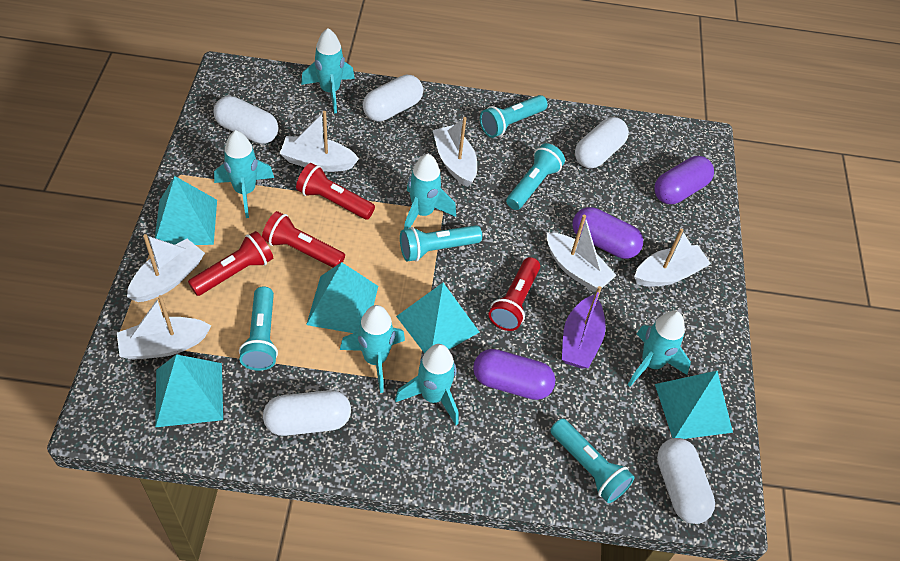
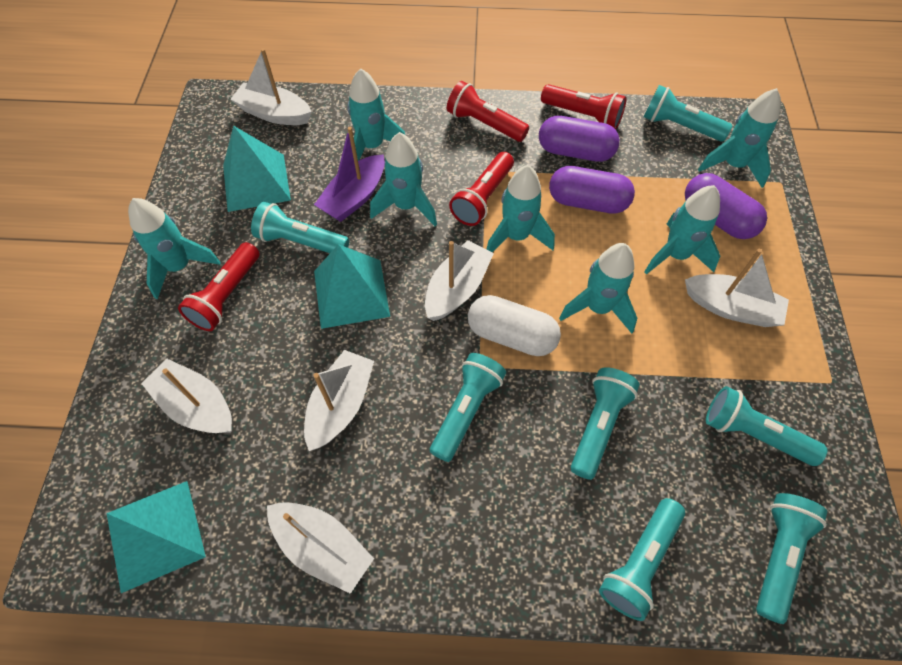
turquoise flashlight: 5 -> 7
turquoise pyramid: 5 -> 3
turquoise rocket: 6 -> 7
white capsule: 5 -> 1

